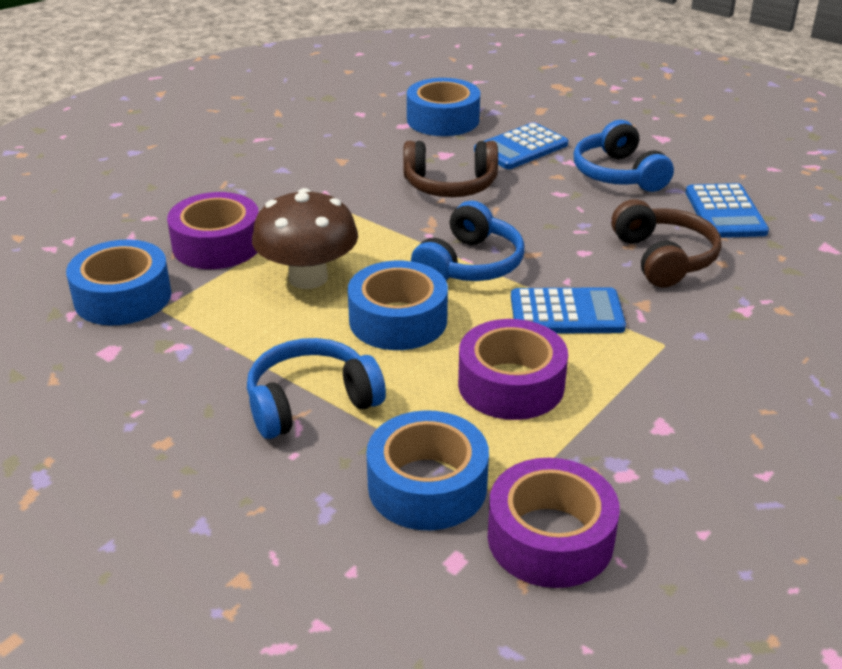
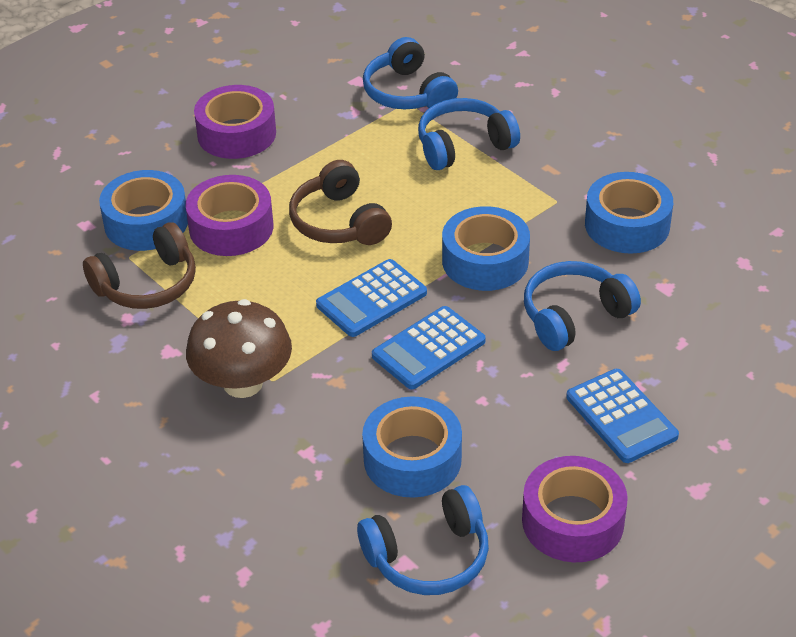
blue headphones: 3 -> 4

